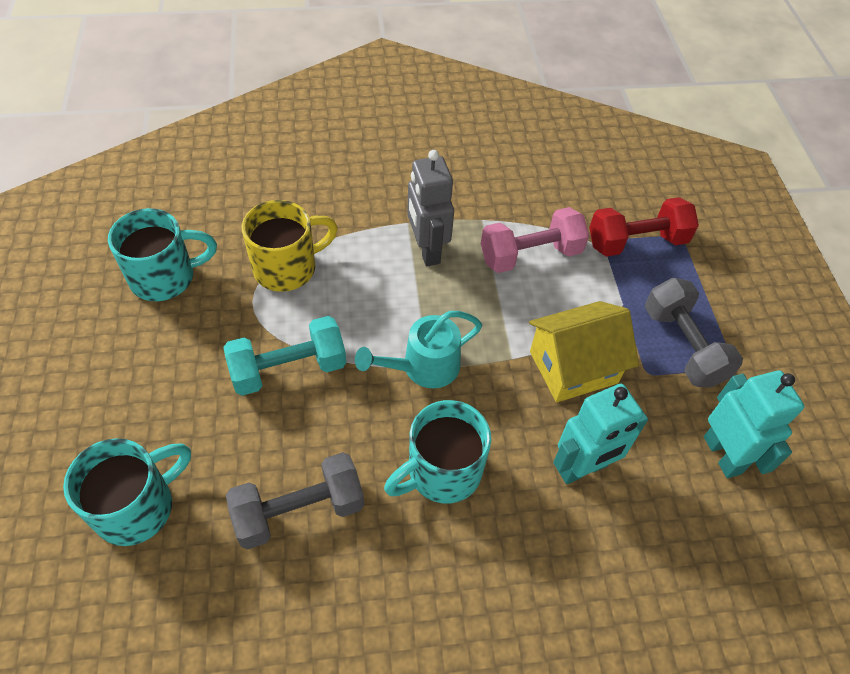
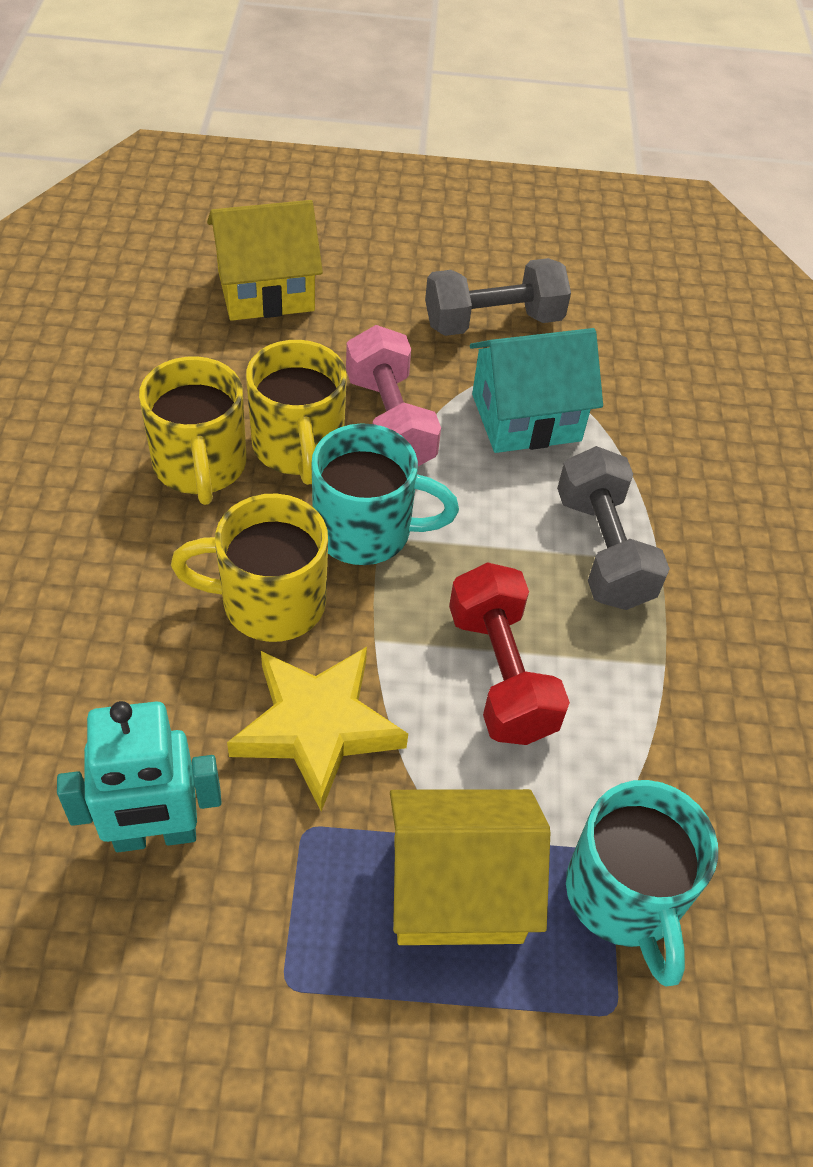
grey robot: 1 -> 0
turquoise dumbbell: 1 -> 0
turquoise house: 0 -> 1
turquoise mug: 3 -> 2
turquoise robot: 2 -> 1
turquoise watering can: 1 -> 0
yellow house: 1 -> 2
yellow mug: 1 -> 3
yellow star: 0 -> 1

